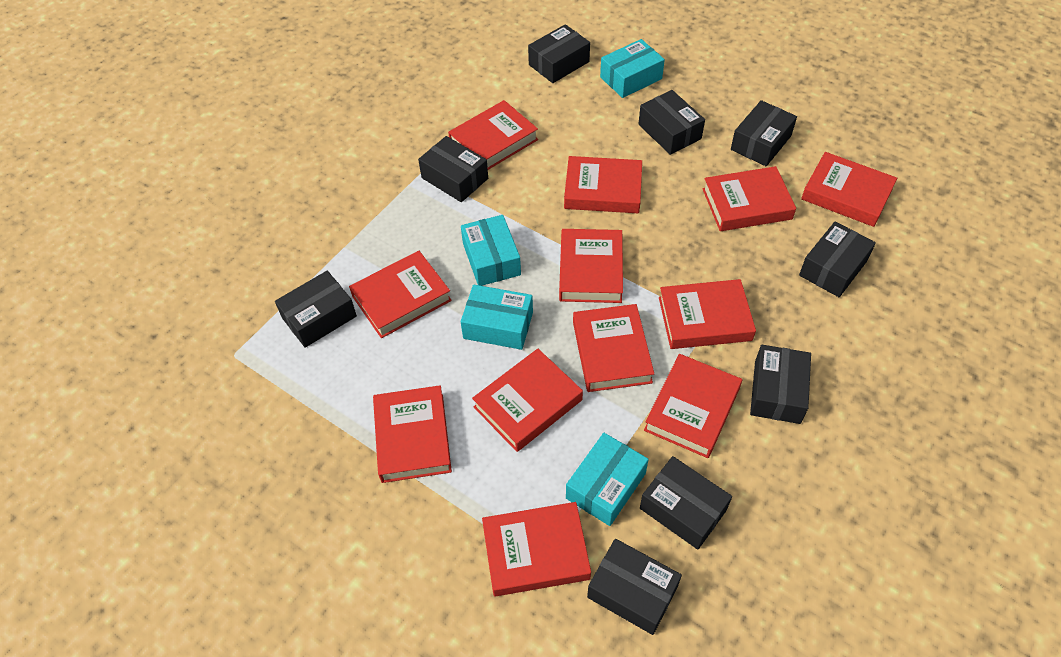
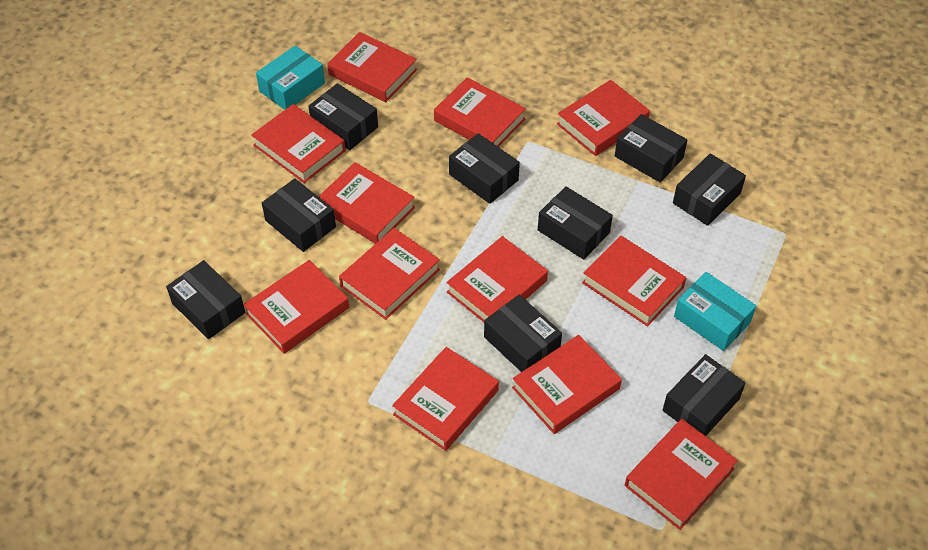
turquoise box: 4 -> 2

